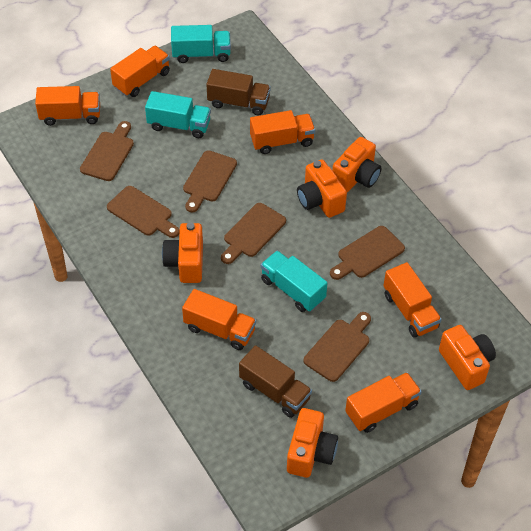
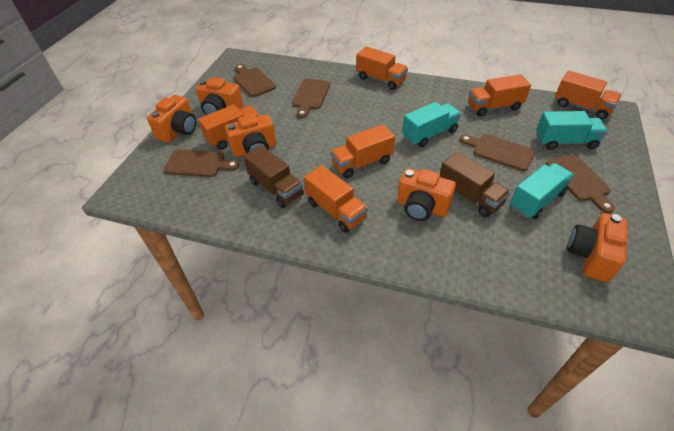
brown cutting board: 6 -> 5

